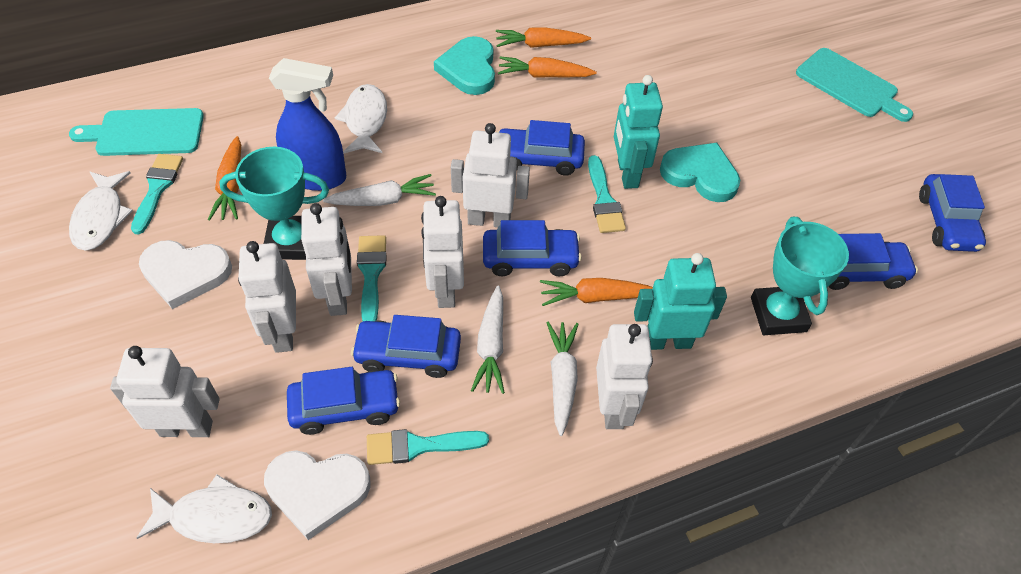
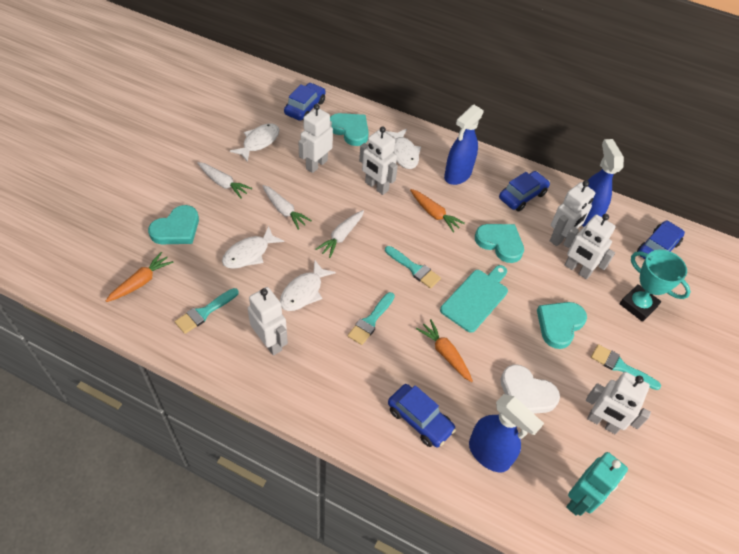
blue car: 6 -> 4
blue spray bottle: 1 -> 3
orange carrot: 4 -> 3
turquoise cutting board: 2 -> 1
turquoise heart: 2 -> 4
turquoise robot: 2 -> 1
turquoise trophy: 2 -> 1
white fish: 3 -> 4
white heart: 2 -> 1

